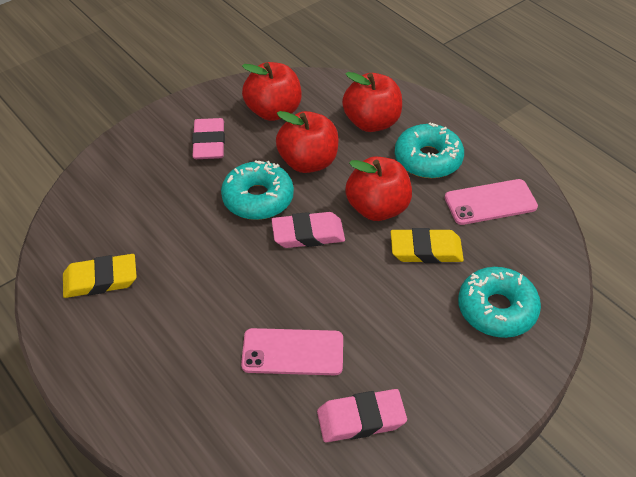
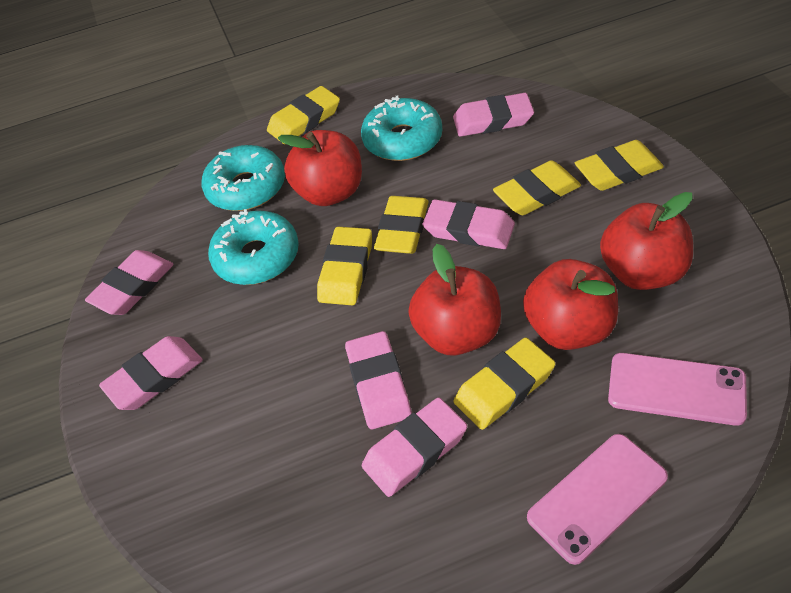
pink eraser: 3 -> 6
yellow eraser: 2 -> 6

